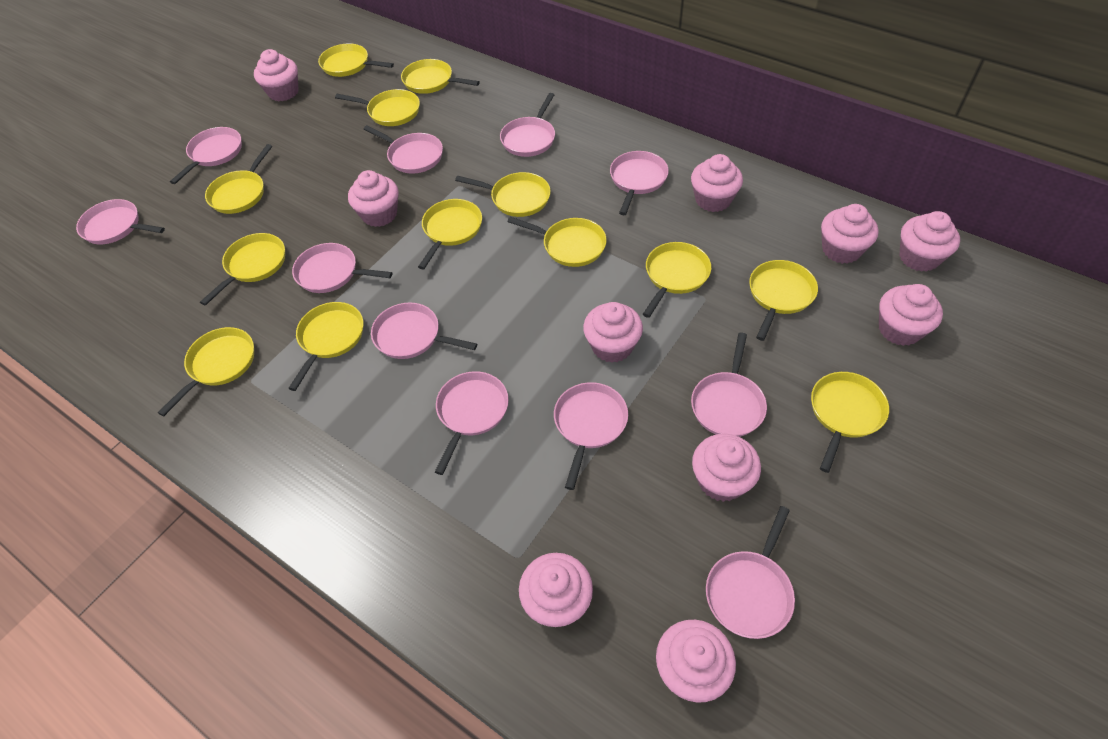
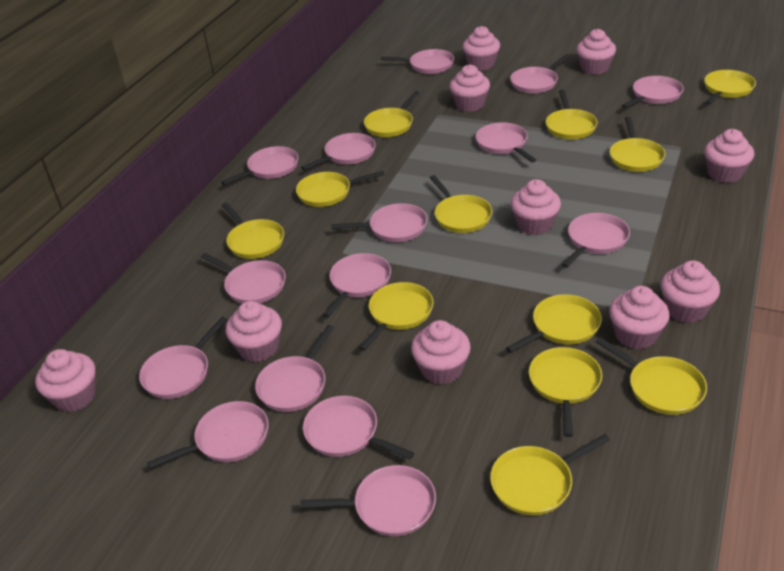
pink pan: 11 -> 15
yellow pan: 13 -> 12

